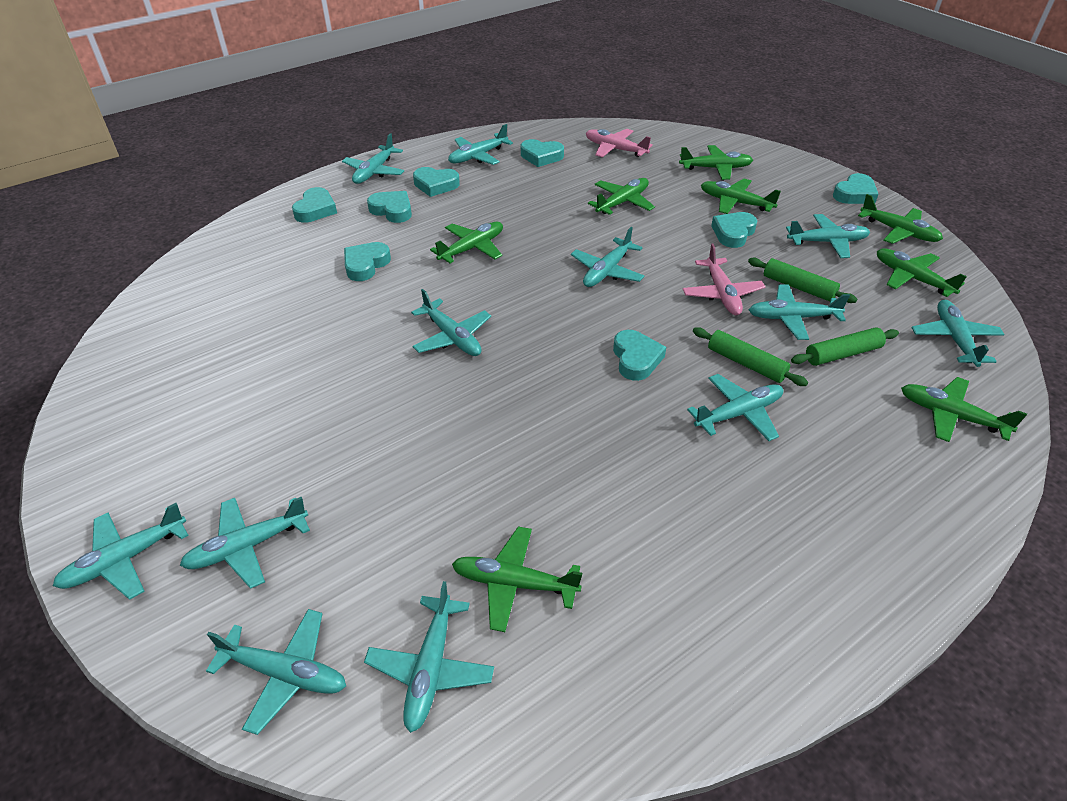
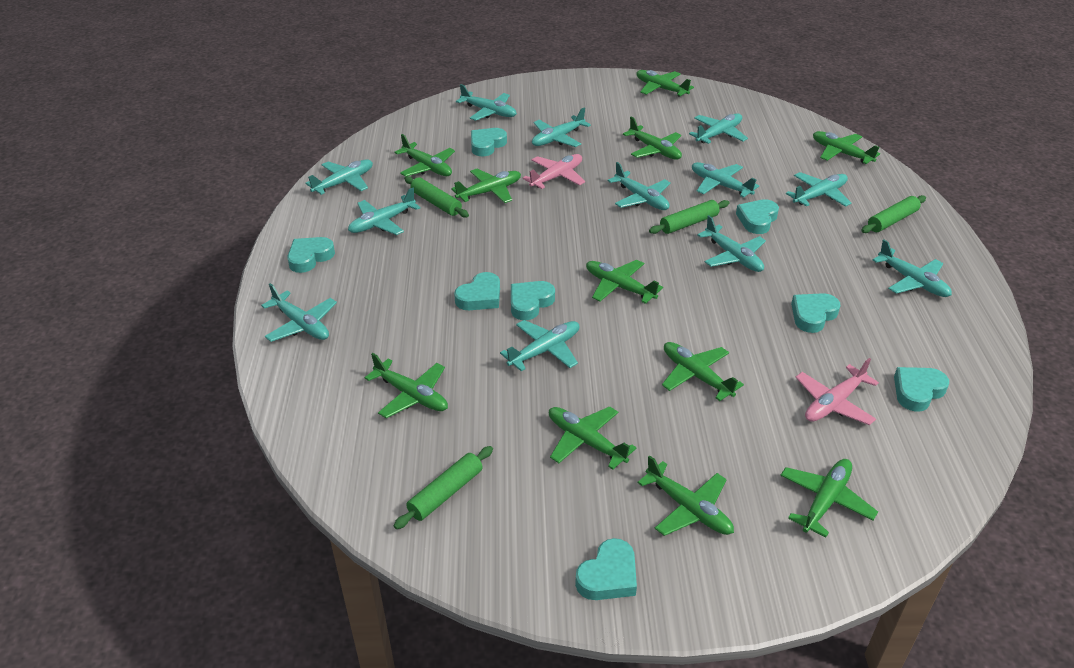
green plane: 8 -> 11
green rolling pin: 3 -> 4

